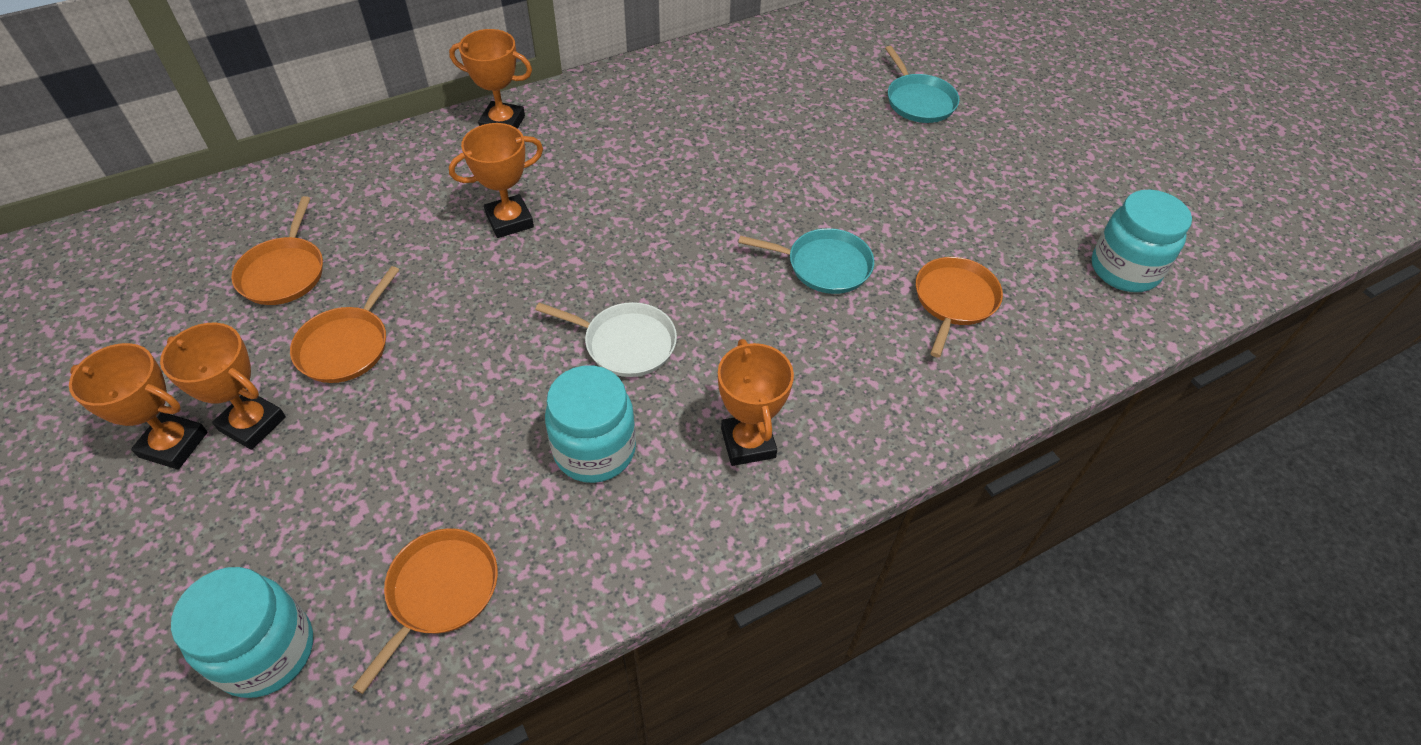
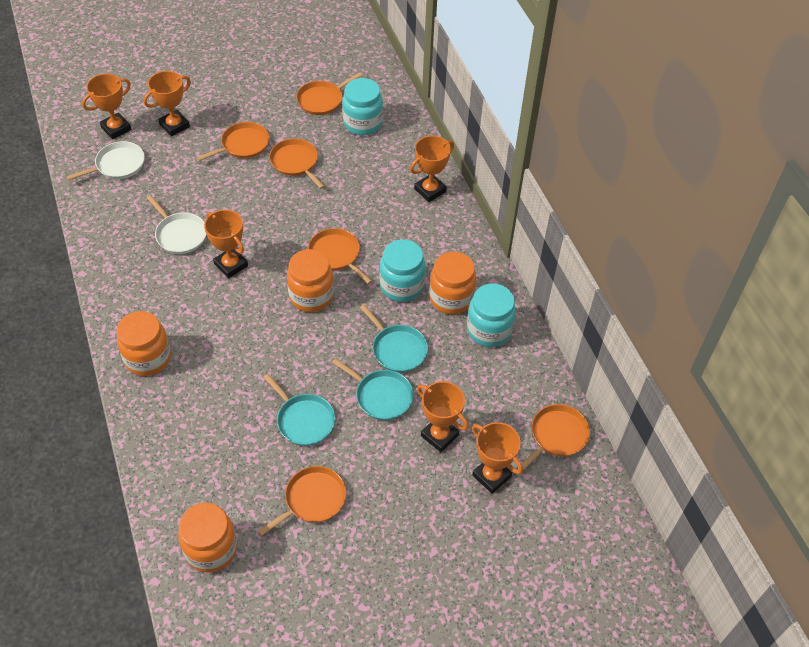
orange jar: 0 -> 4
orange pan: 4 -> 6
orange trophy: 5 -> 6
turquoise pan: 2 -> 3
white pan: 1 -> 2

